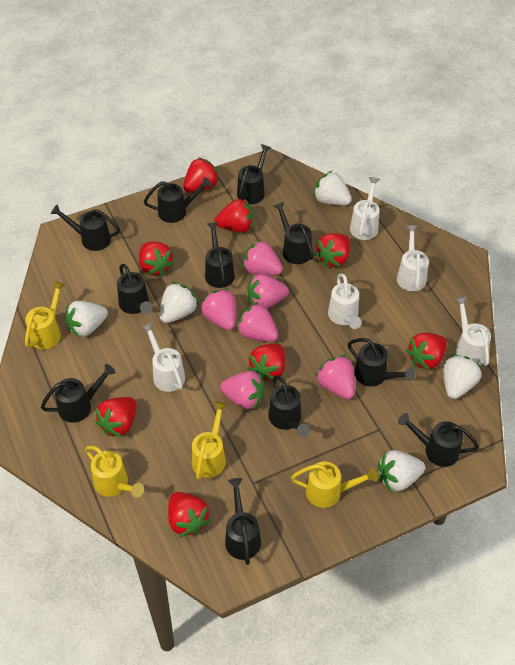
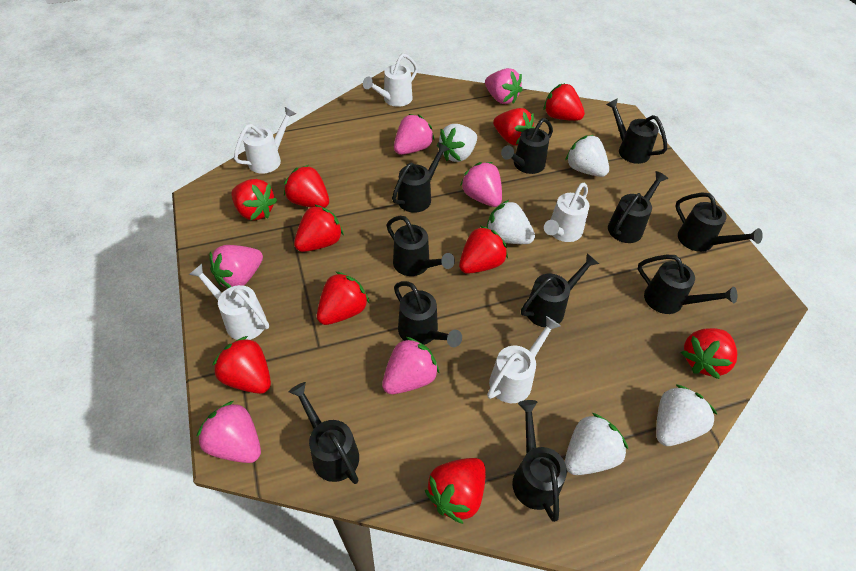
red strawberry: 8 -> 10
yellow watering can: 4 -> 0

